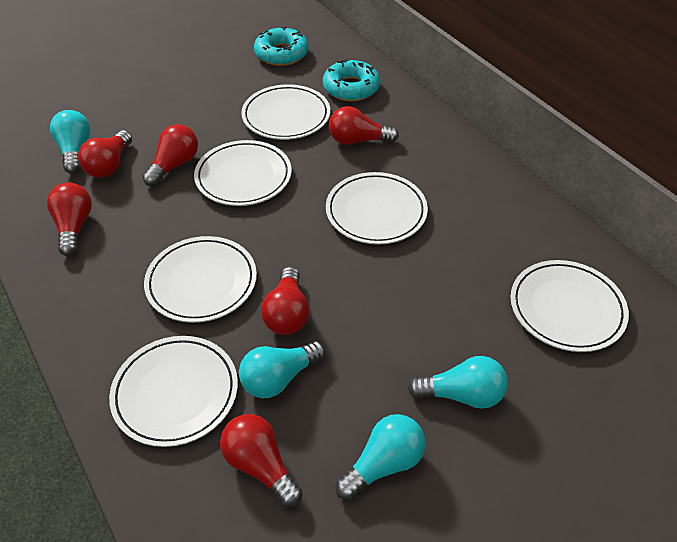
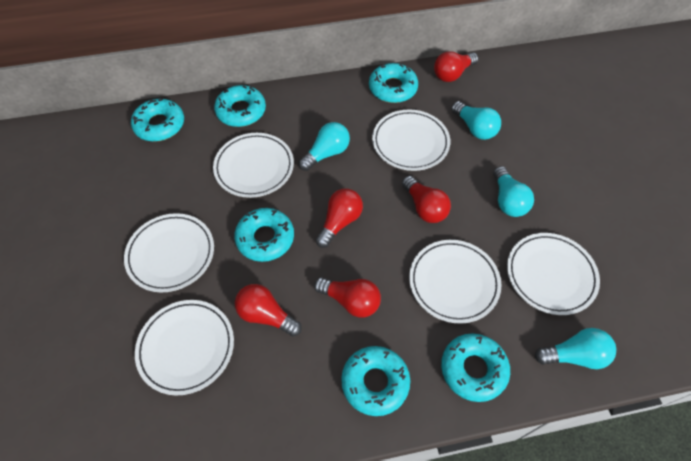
red light bulb: 6 -> 5
turquoise donut: 2 -> 6

